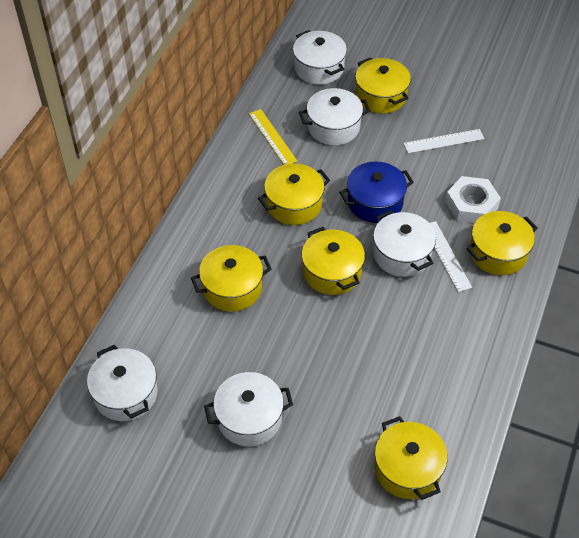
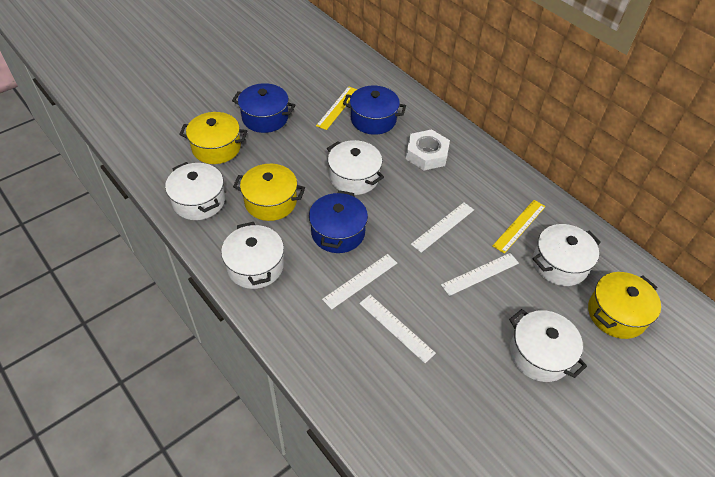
blue pot: 1 -> 3
white ruler: 2 -> 4
yellow pot: 6 -> 3
yellow ruler: 1 -> 2

